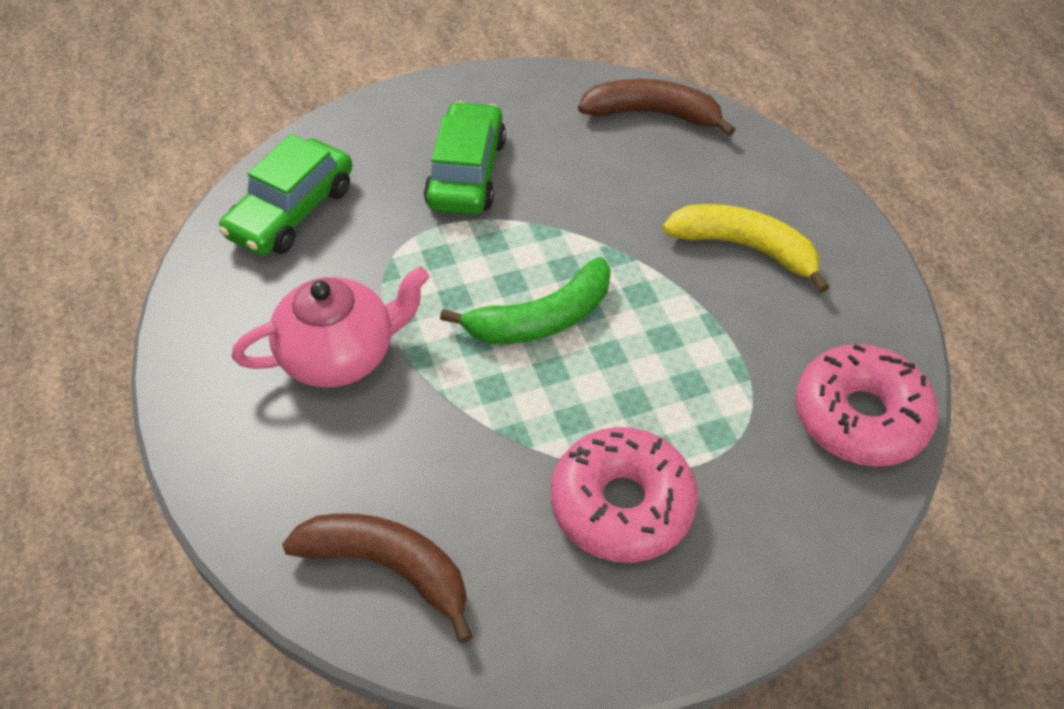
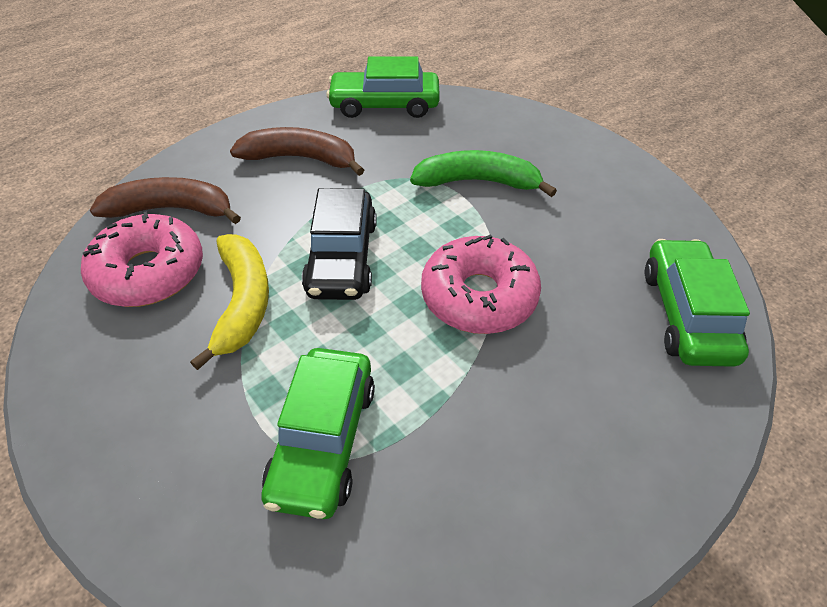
black car: 0 -> 1
green car: 2 -> 3
pink teapot: 1 -> 0

